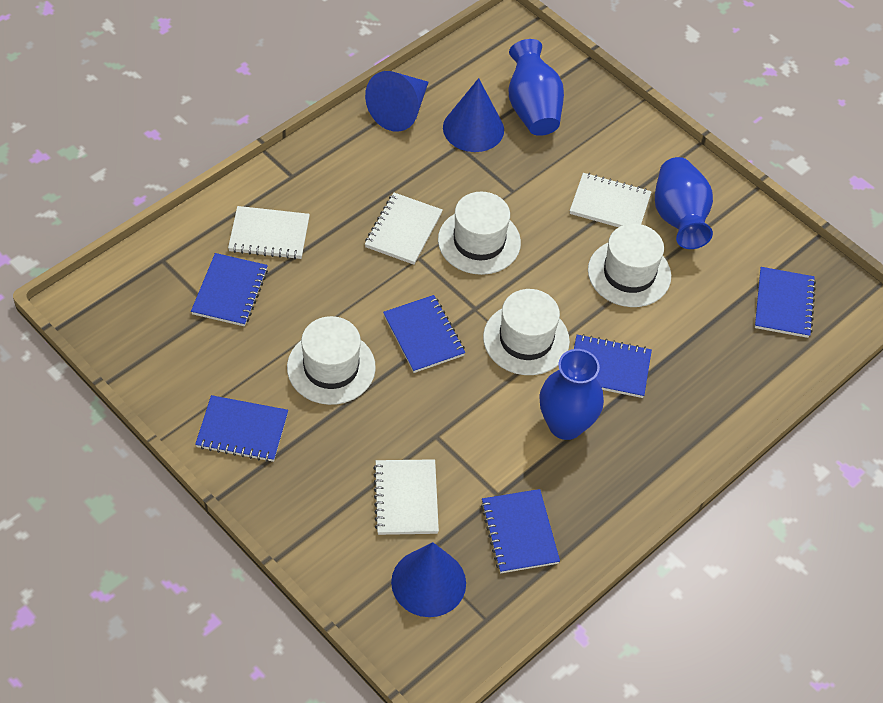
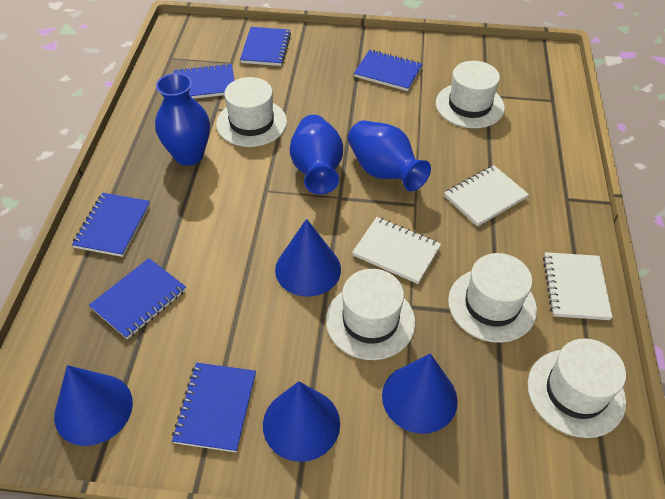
blue cone: 3 -> 4
white hat: 4 -> 5
white notebook: 4 -> 3

